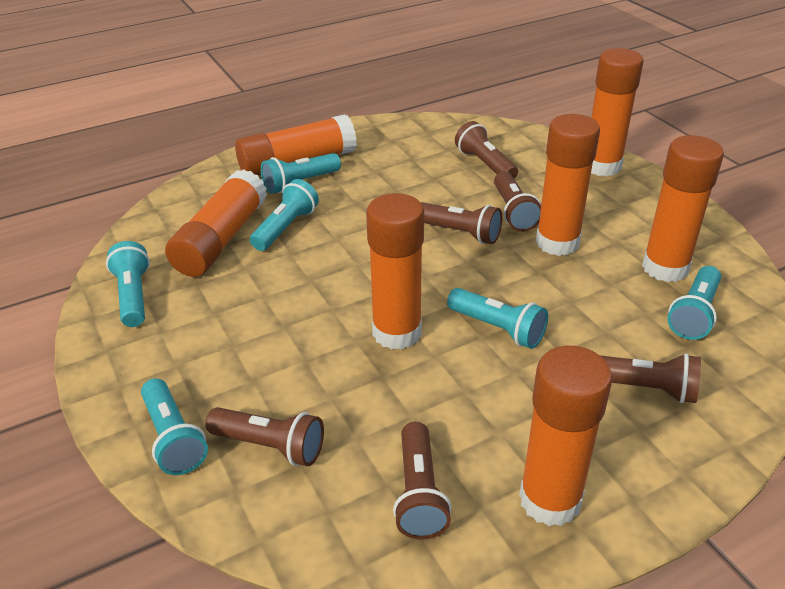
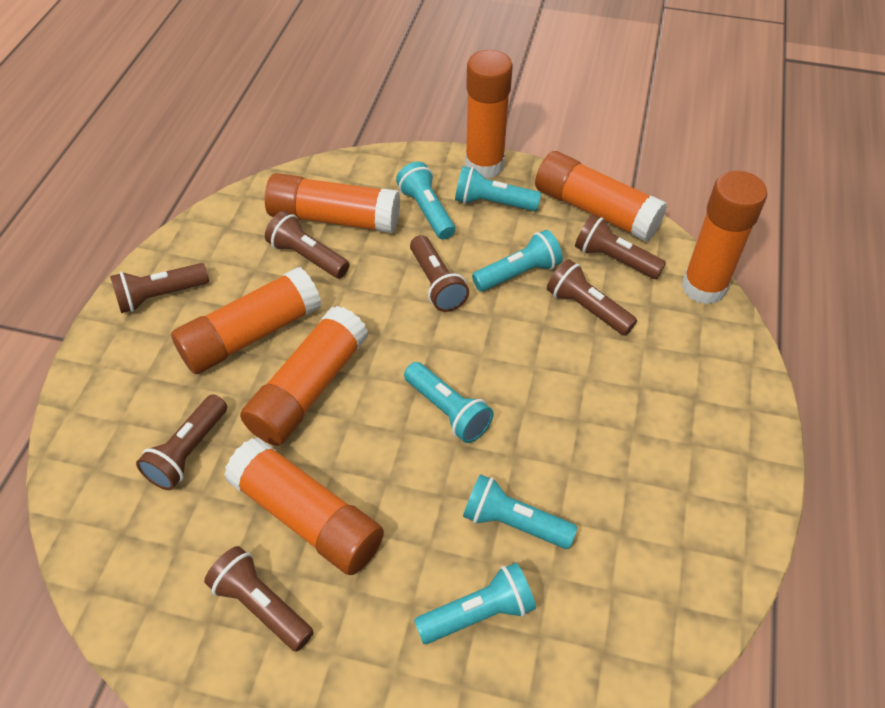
brown flashlight: 6 -> 7

